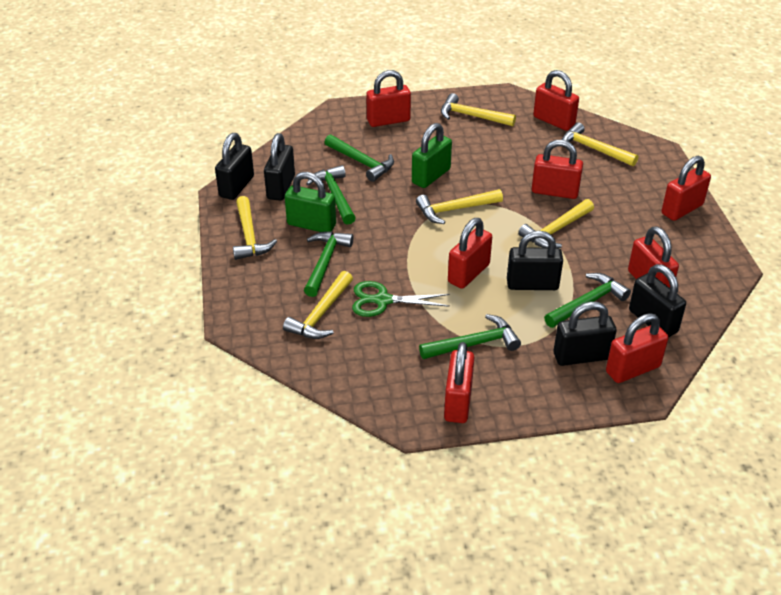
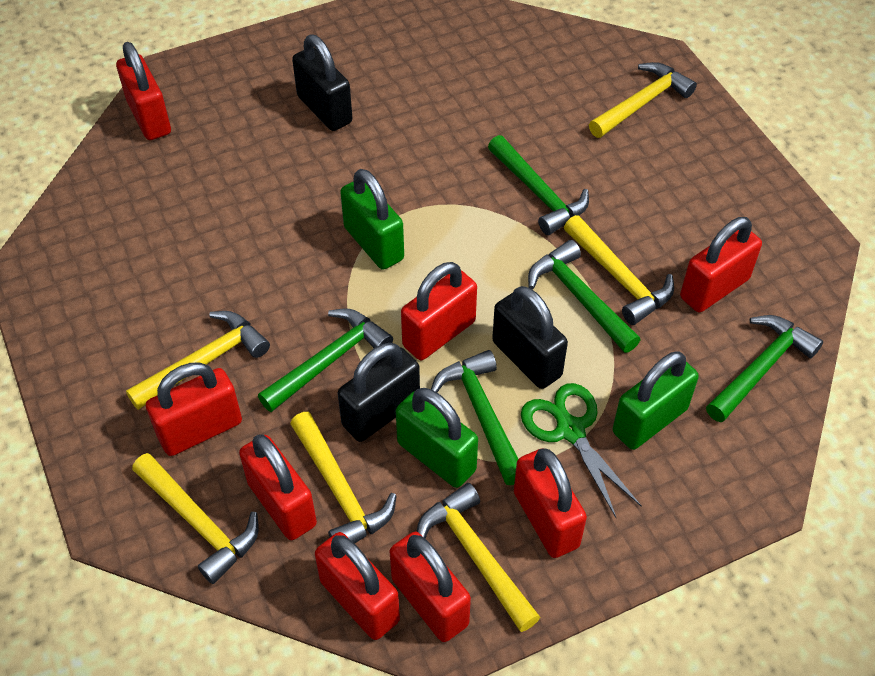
black padlock: 5 -> 3
green padlock: 2 -> 3

